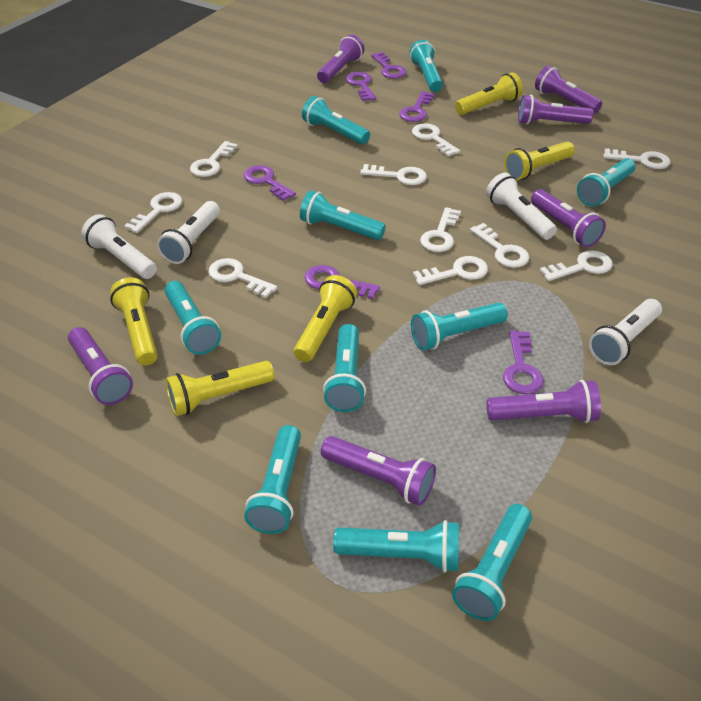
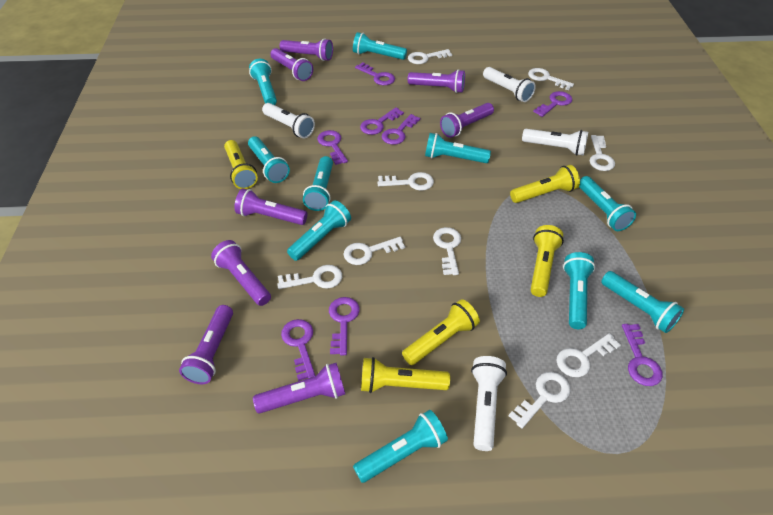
purple flashlight: 7 -> 8
purple key: 6 -> 8
white key: 10 -> 9

